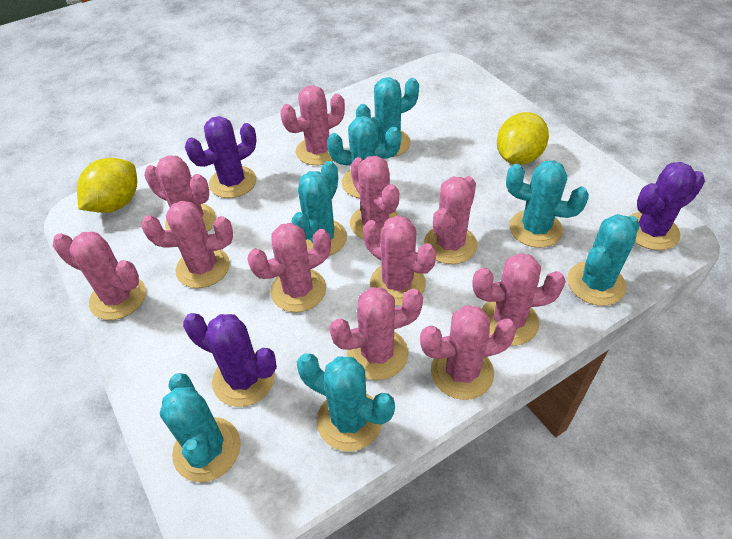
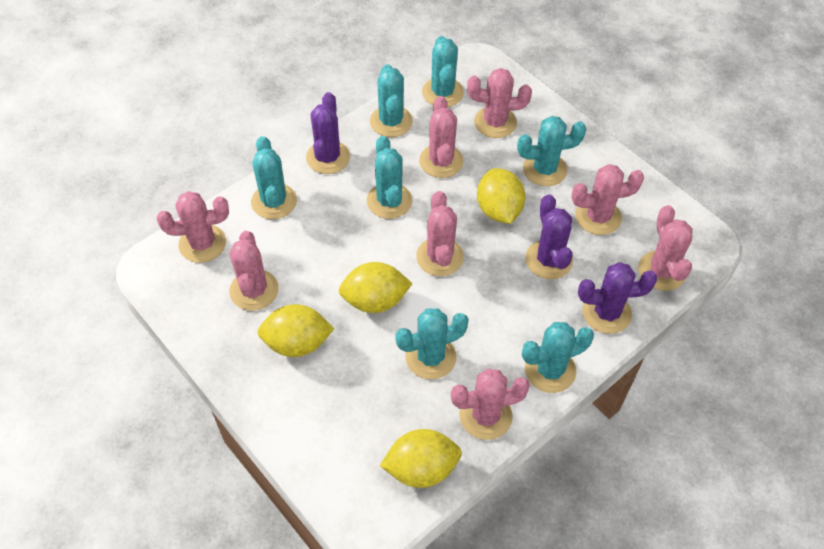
pink cactus: 11 -> 8
yellow lemon: 2 -> 4

